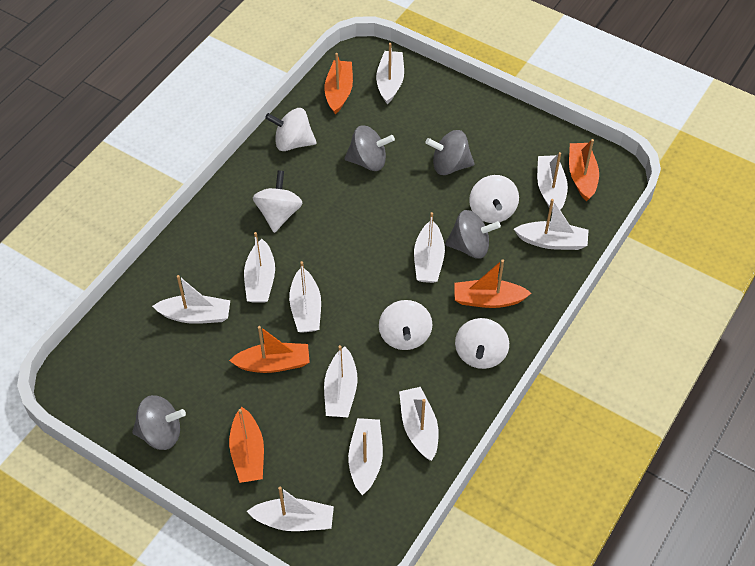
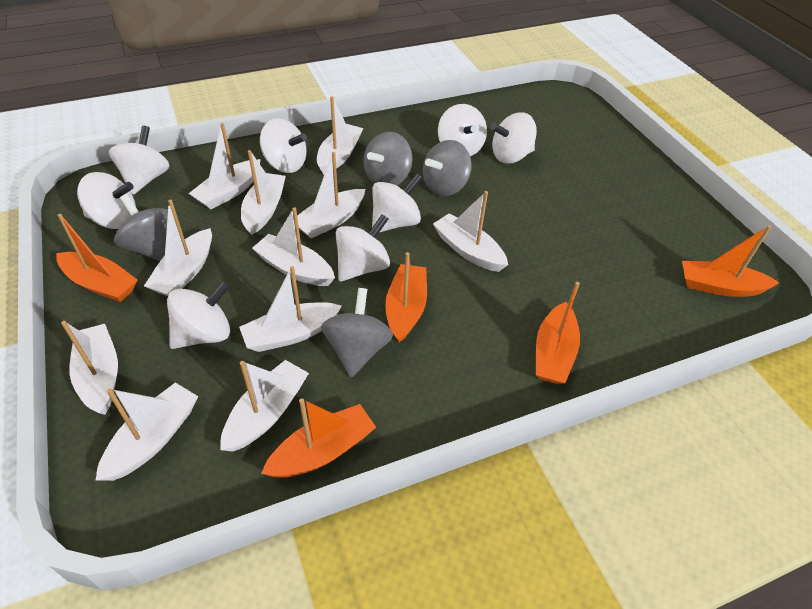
white spinning top: 5 -> 8

